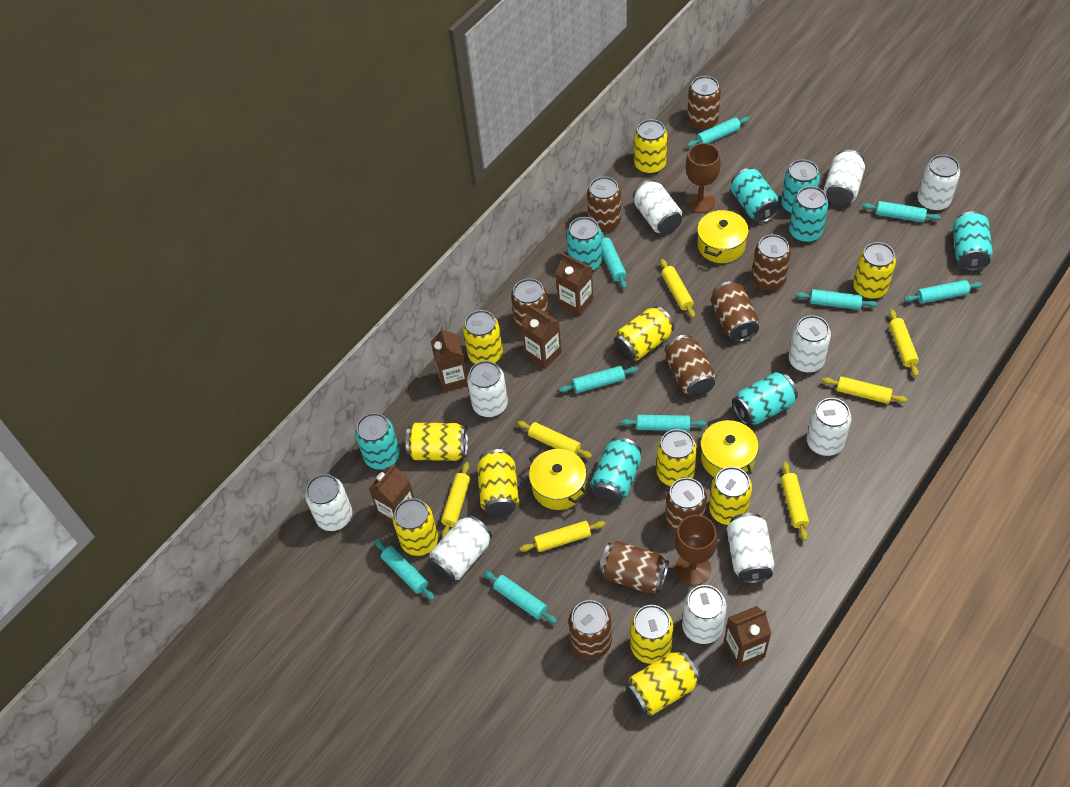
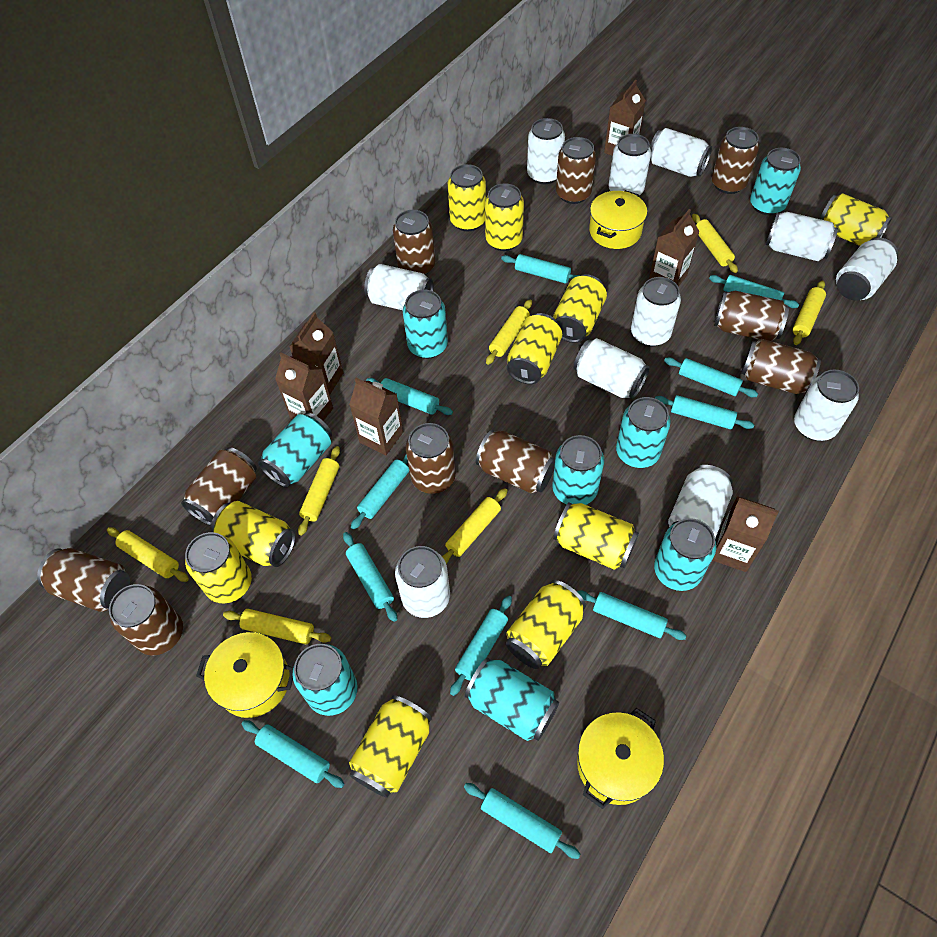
brown can: 9 -> 10
brown carton: 5 -> 6
brown goblet: 2 -> 0
turquoise rolling pin: 9 -> 11
white can: 10 -> 11
yellow can: 11 -> 10

